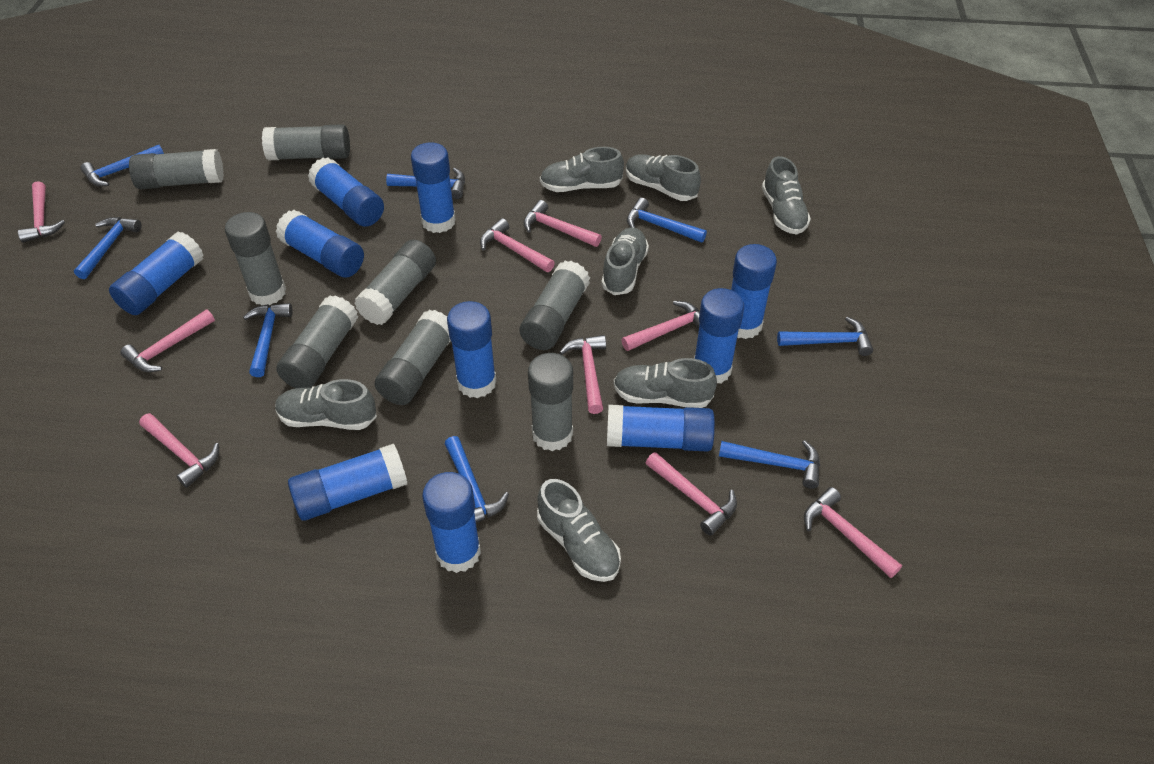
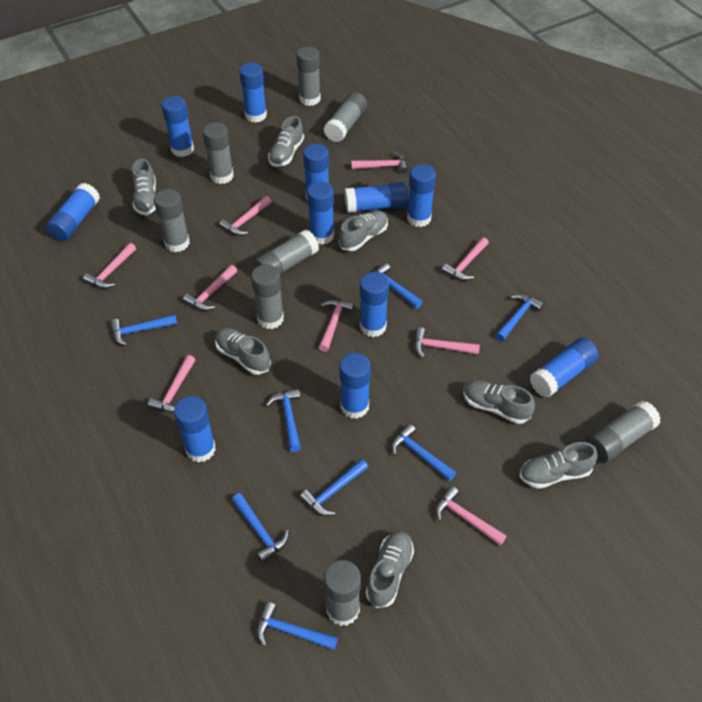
blue glue stick: 10 -> 11

